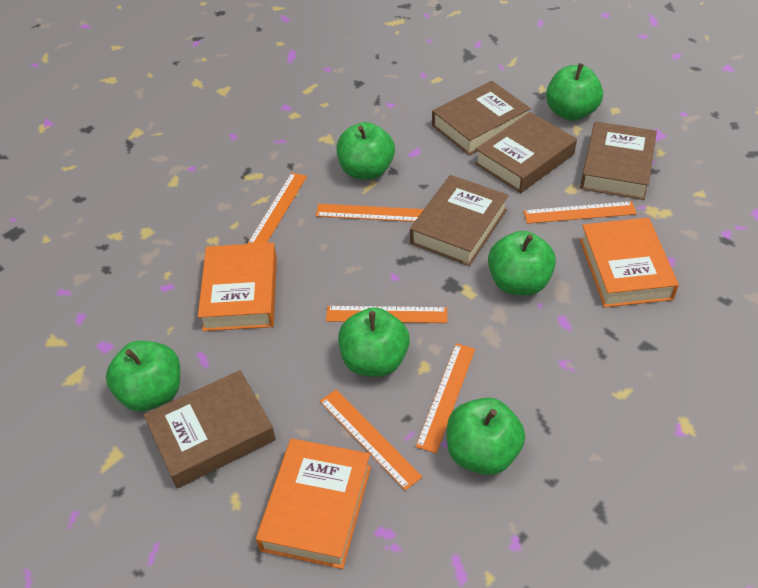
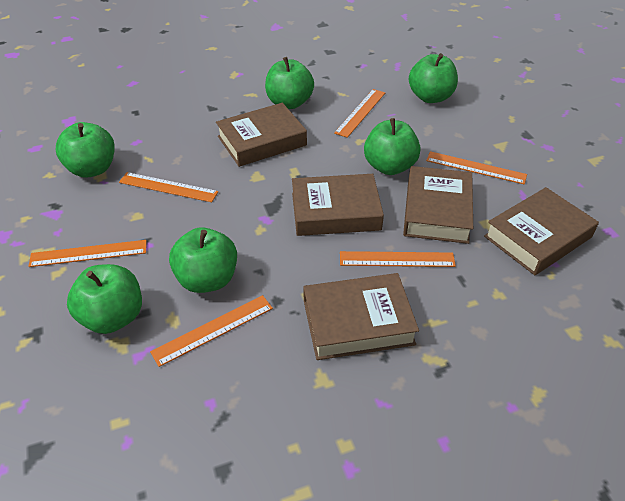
orange book: 3 -> 0

